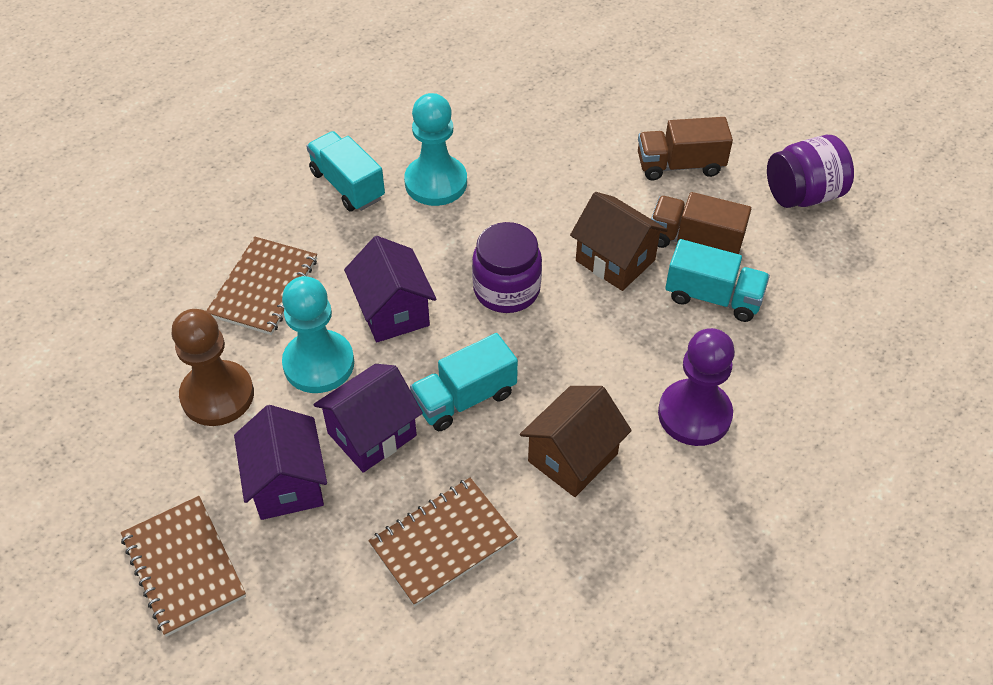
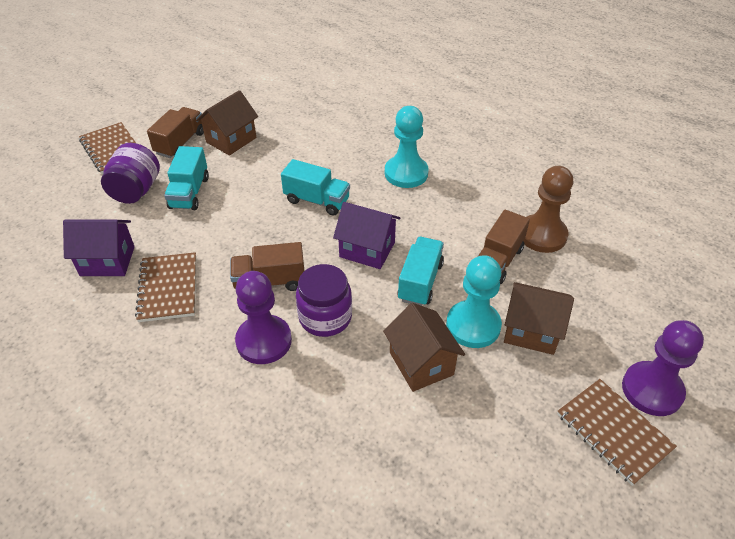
brown house: 2 -> 3
brown truck: 2 -> 3
purple house: 3 -> 2
purple pawn: 1 -> 2

